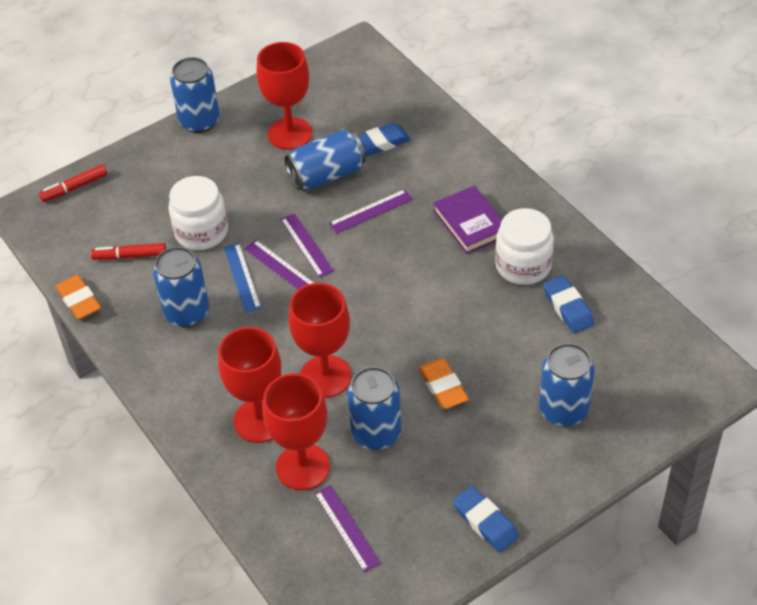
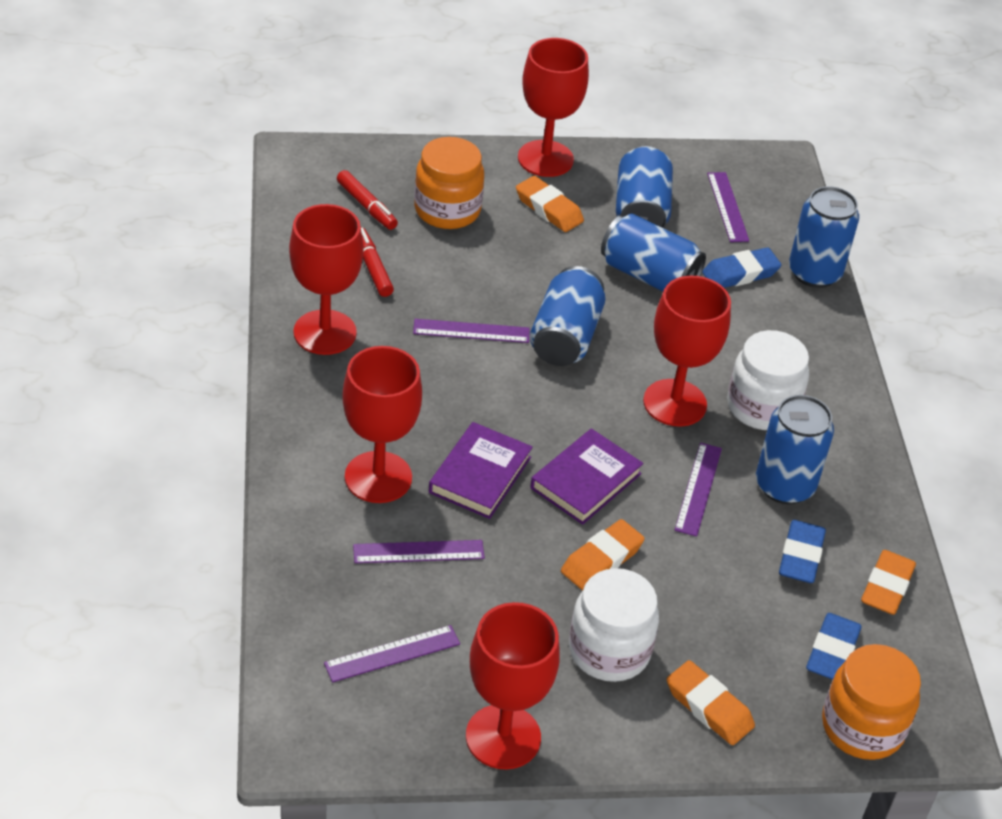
blue ruler: 1 -> 0
orange eraser: 2 -> 4
orange jar: 0 -> 2
purple book: 1 -> 2
purple ruler: 4 -> 5
red goblet: 4 -> 5

